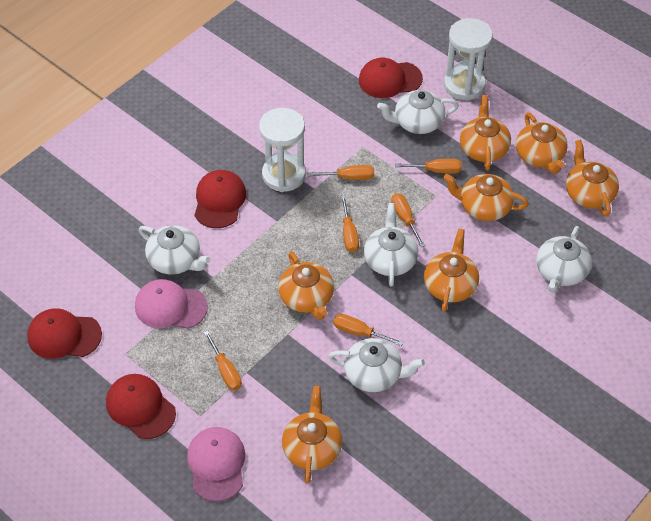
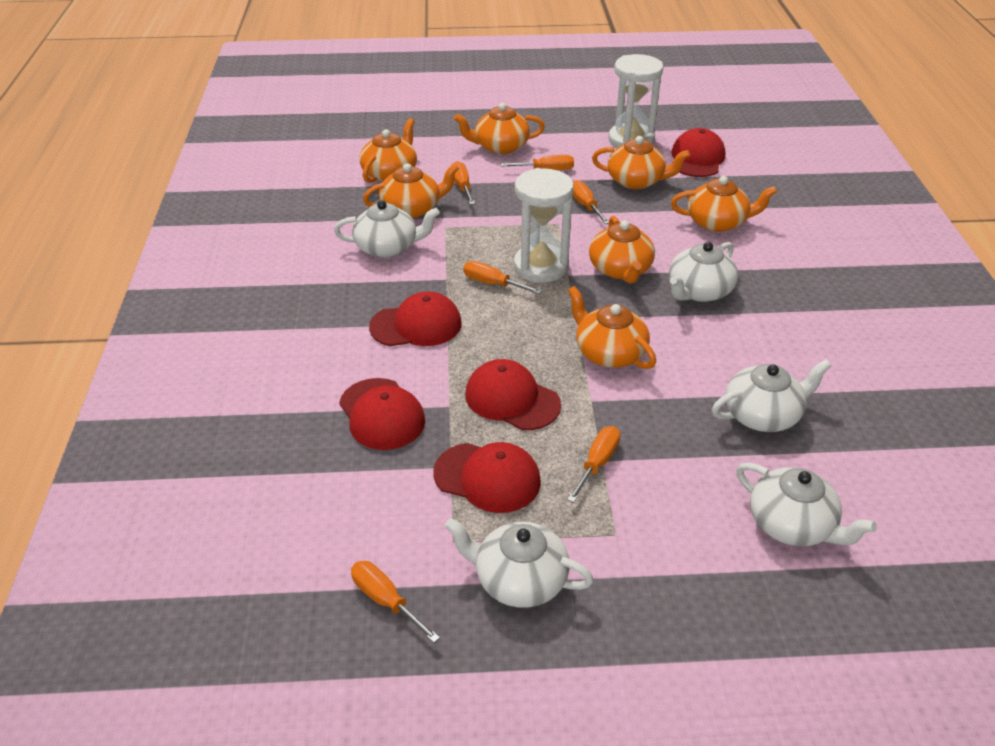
pink cap: 2 -> 0
red cap: 4 -> 5

